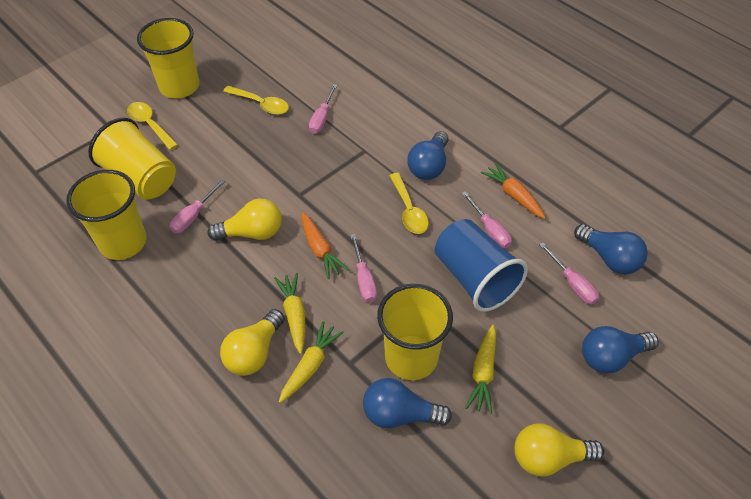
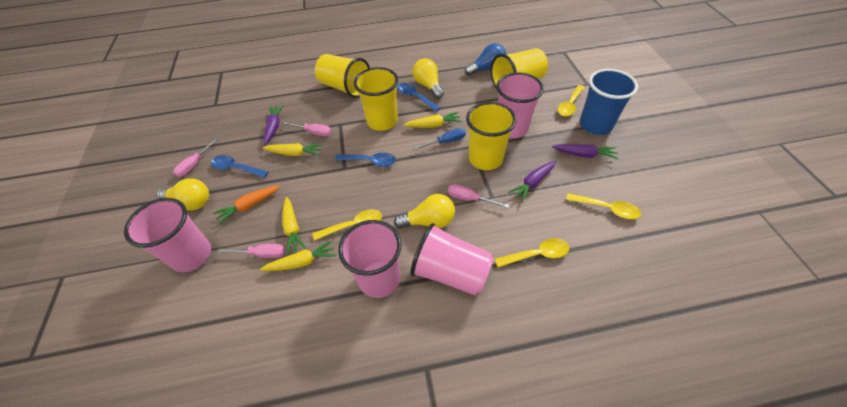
blue light bulb: 4 -> 1
blue screwdriver: 0 -> 1
blue spoon: 0 -> 3
orange carrot: 2 -> 1
pink cup: 0 -> 4
pink screwdriver: 5 -> 4
purple carrot: 0 -> 3
yellow carrot: 3 -> 4
yellow spoon: 3 -> 4

